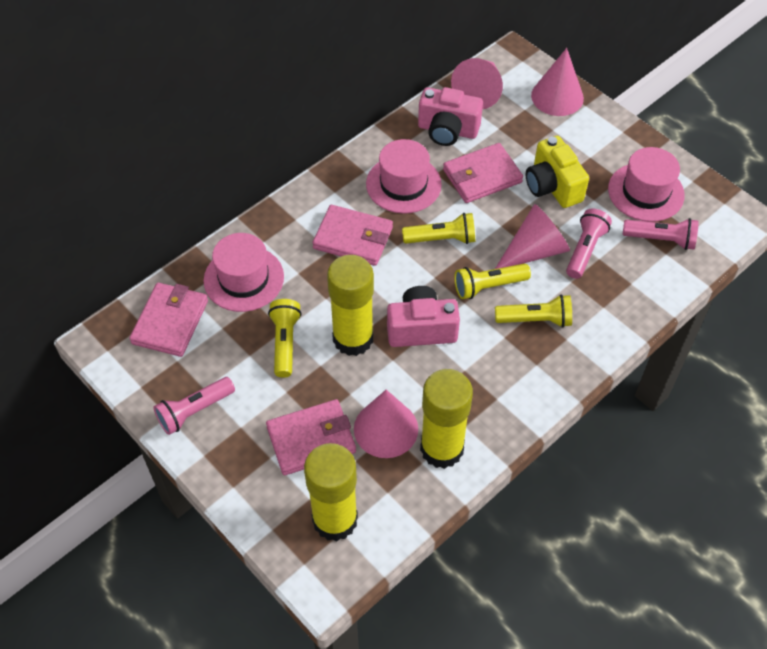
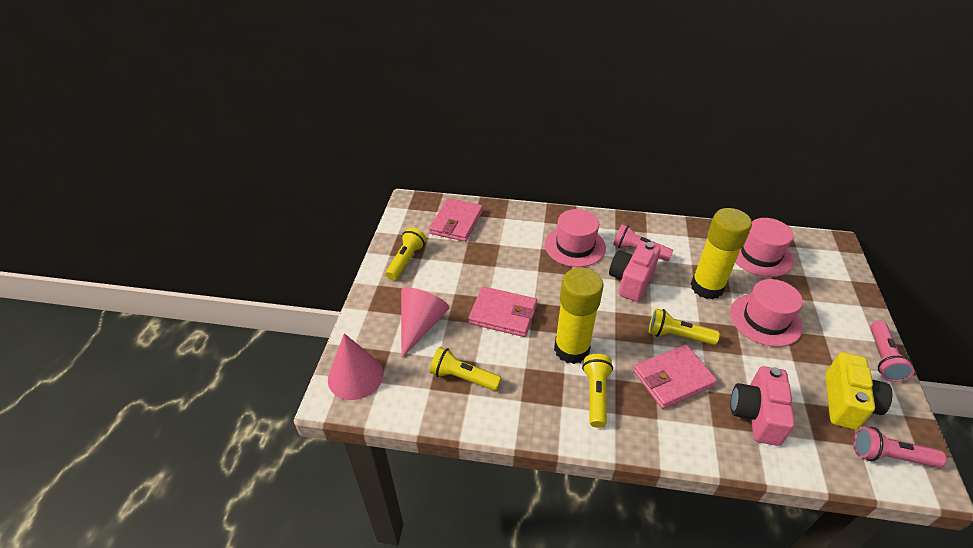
pink cone: 4 -> 2
pink wallet: 4 -> 3
yellow glue stick: 3 -> 2

